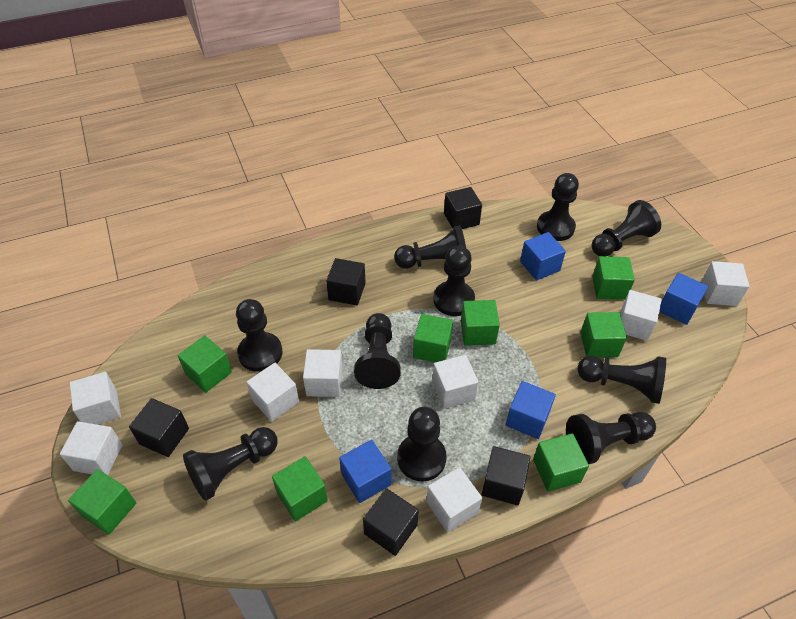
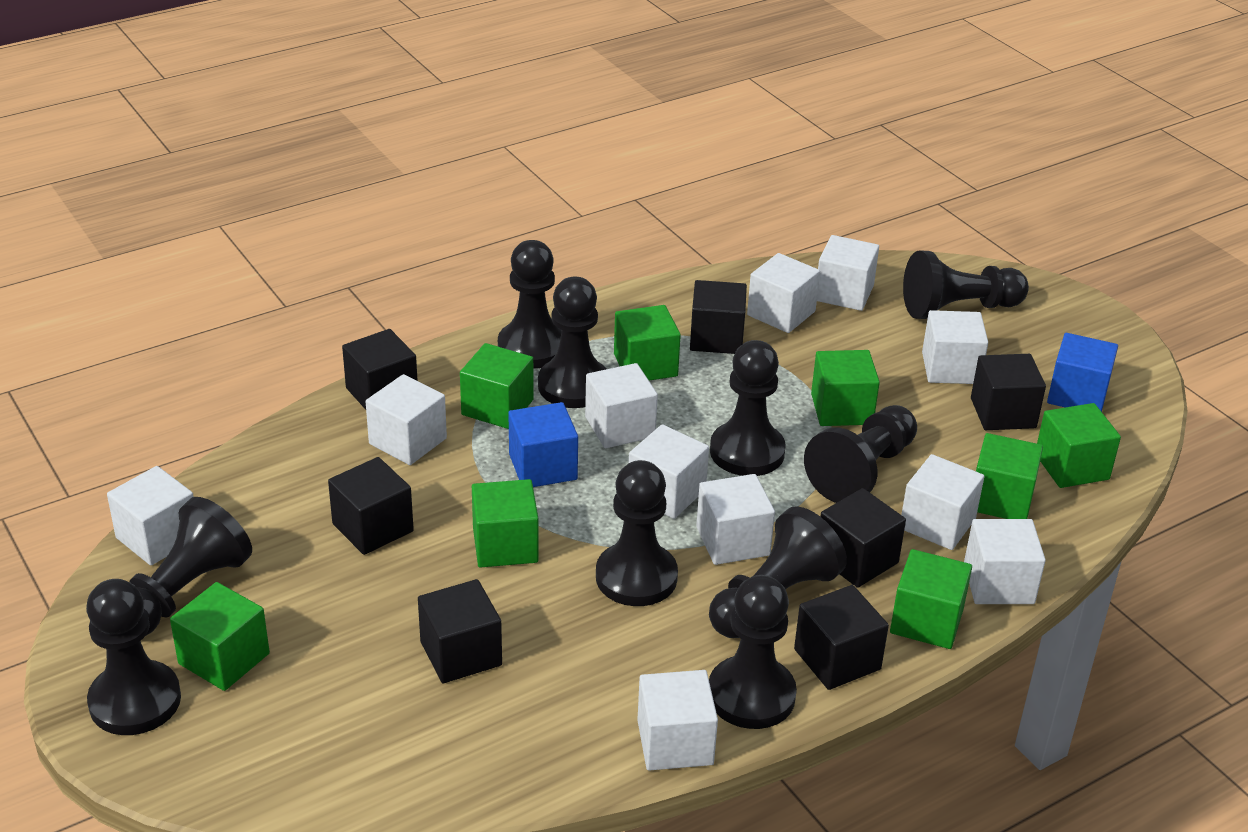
black cube: 5 -> 7
blue cube: 4 -> 2
white cube: 8 -> 11

